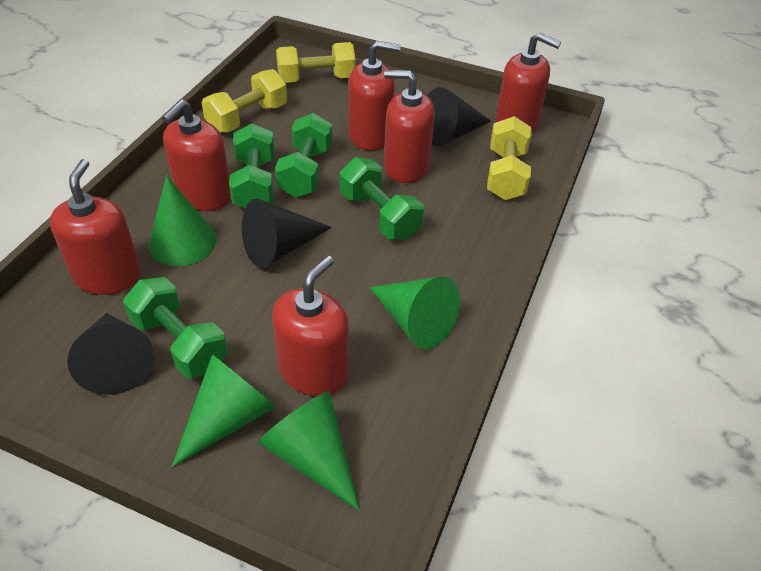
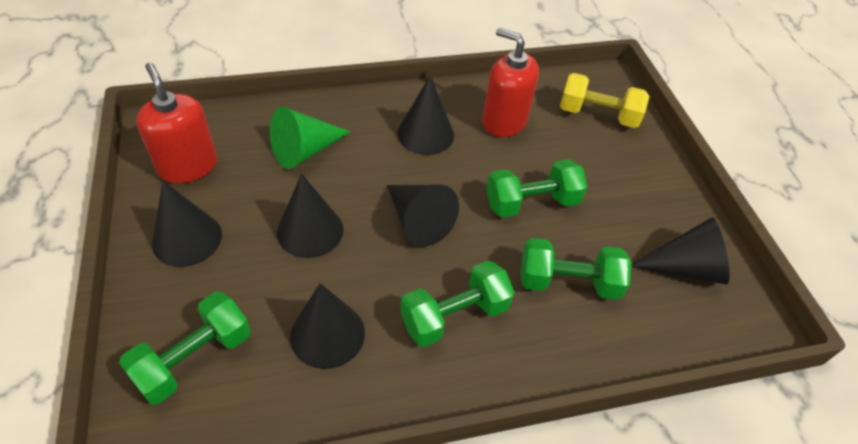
black cone: 3 -> 6
green cone: 4 -> 1
red soap dispenser: 6 -> 2
yellow dumbbell: 3 -> 1

